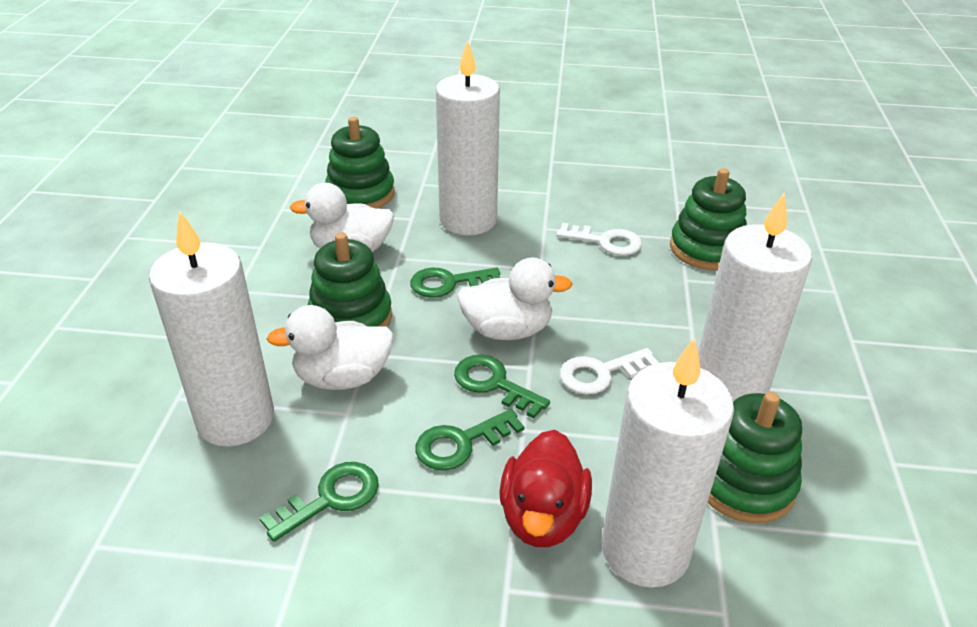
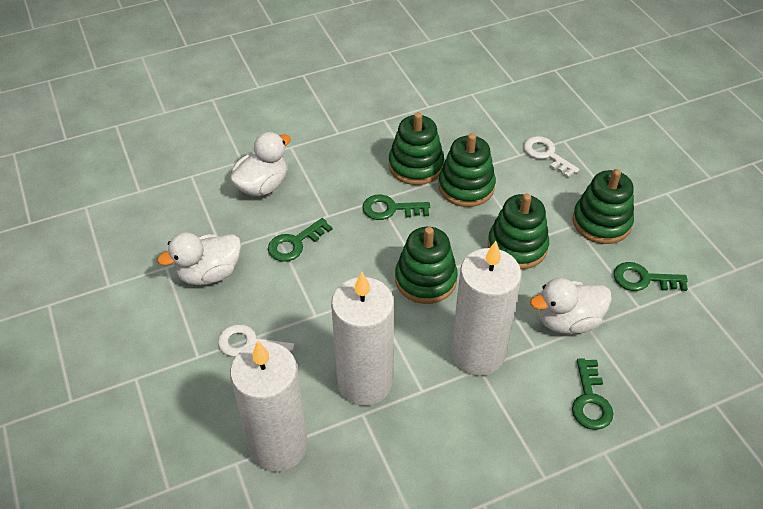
green stacking toy: 4 -> 5
red duck: 1 -> 0
white candle: 4 -> 3

